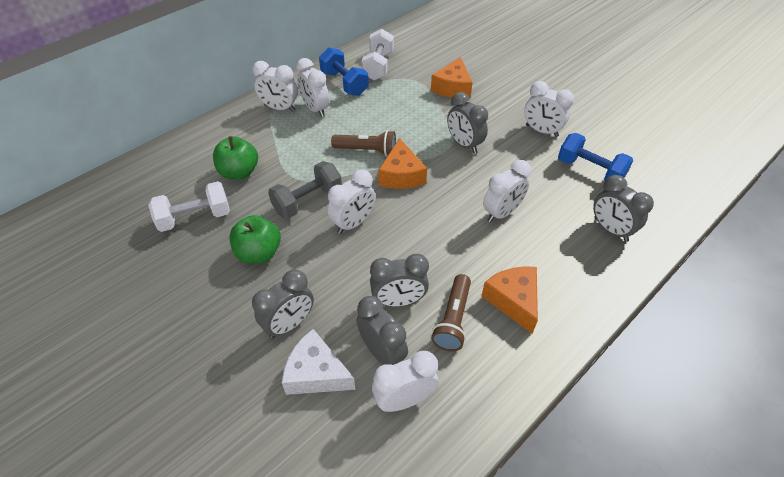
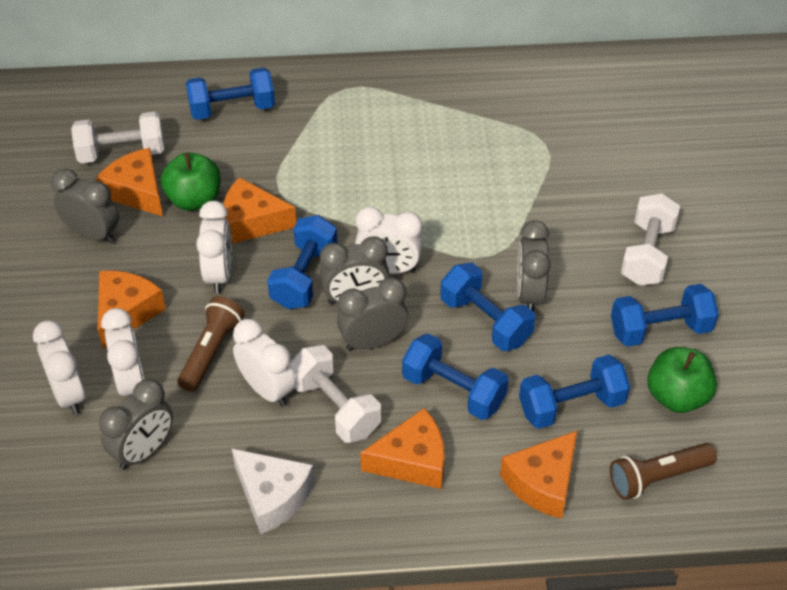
blue dumbbell: 2 -> 6
grey dumbbell: 1 -> 0
orange cheese: 3 -> 5
white clock: 6 -> 5
white dumbbell: 2 -> 3

